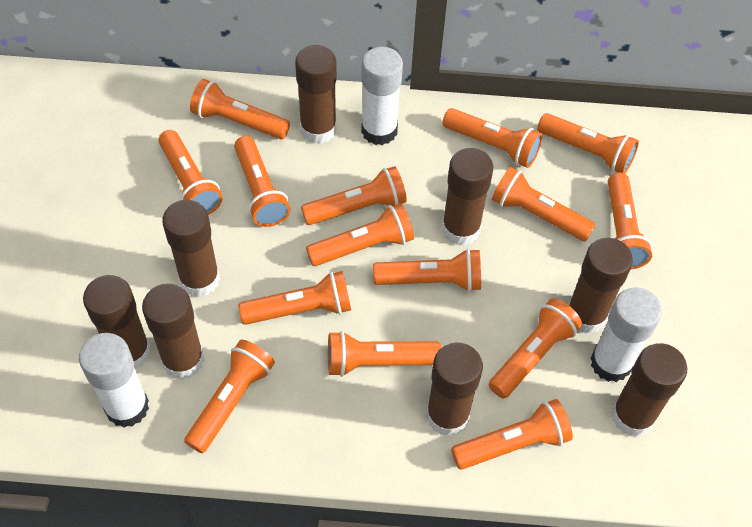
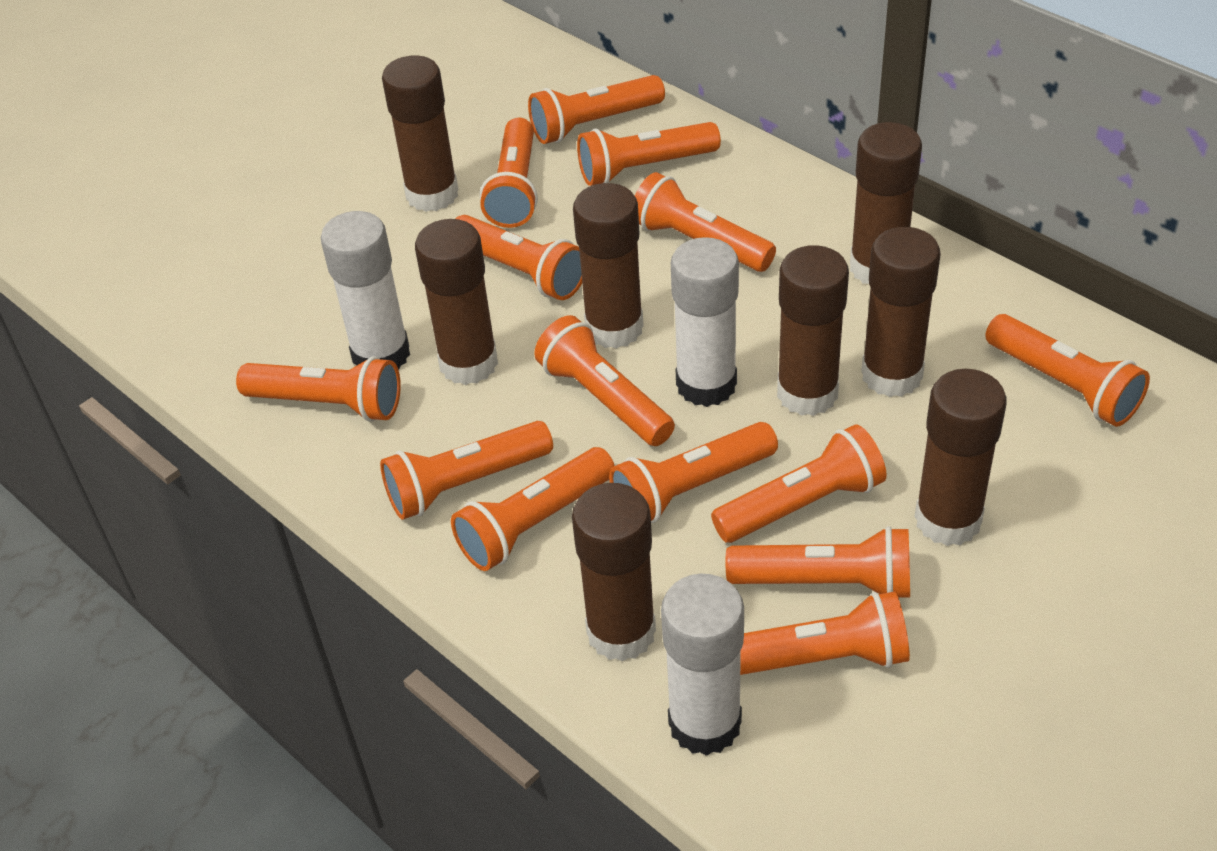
orange flashlight: 15 -> 14

